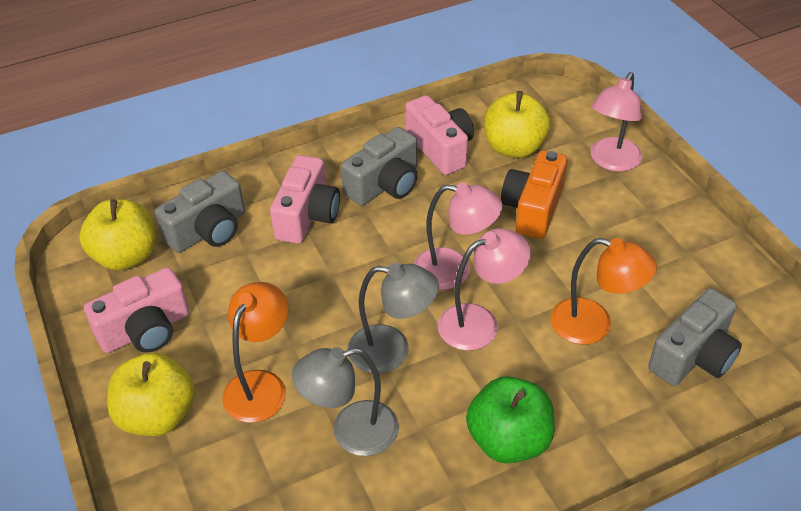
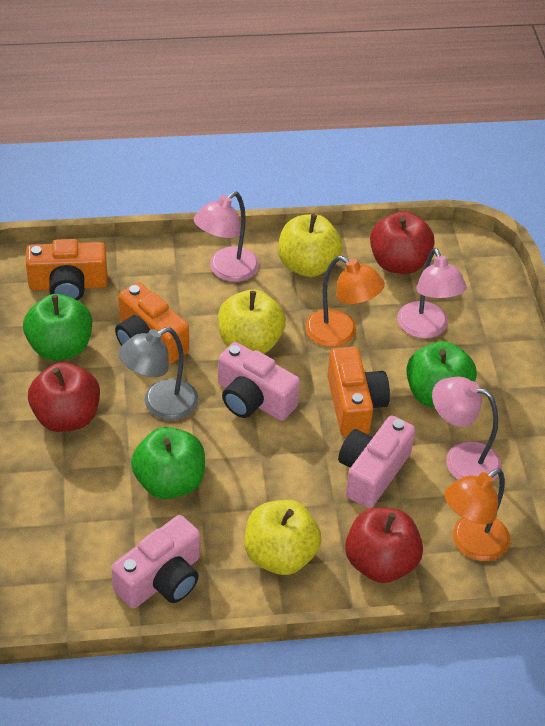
green apple: 1 -> 3
grey camera: 3 -> 0
grey lamp: 2 -> 1
orange camera: 1 -> 3
red apple: 0 -> 3

